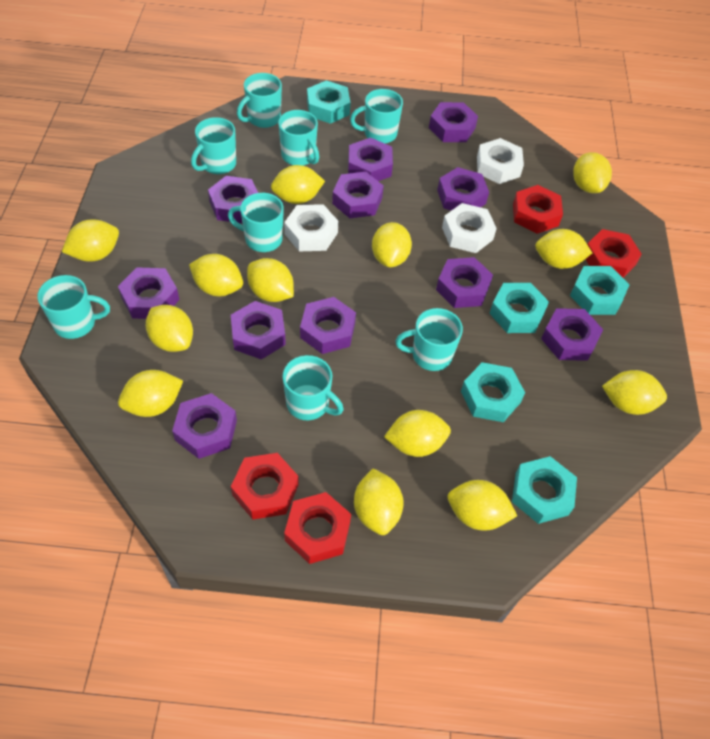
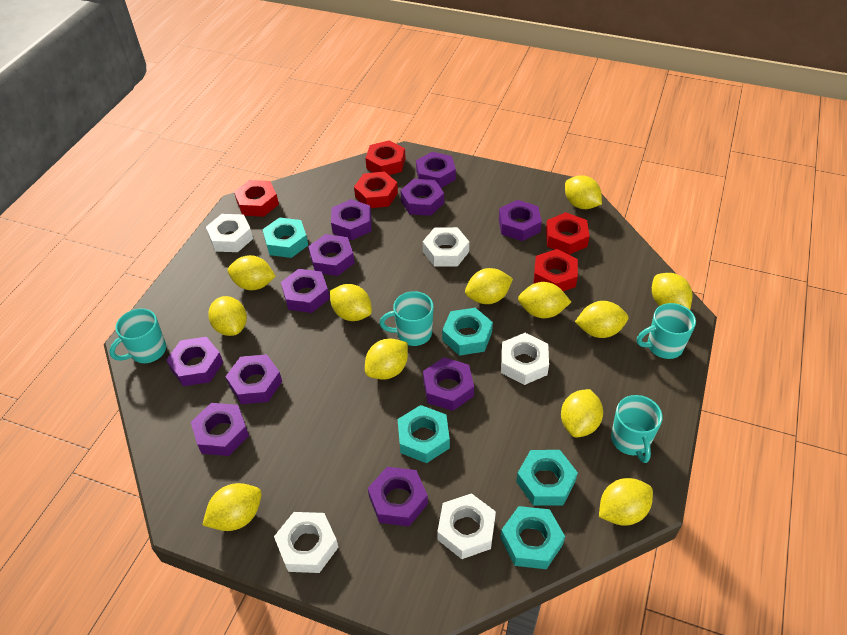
red nut: 4 -> 5
turquoise mug: 8 -> 4
white nut: 3 -> 5
yellow lemon: 13 -> 12

